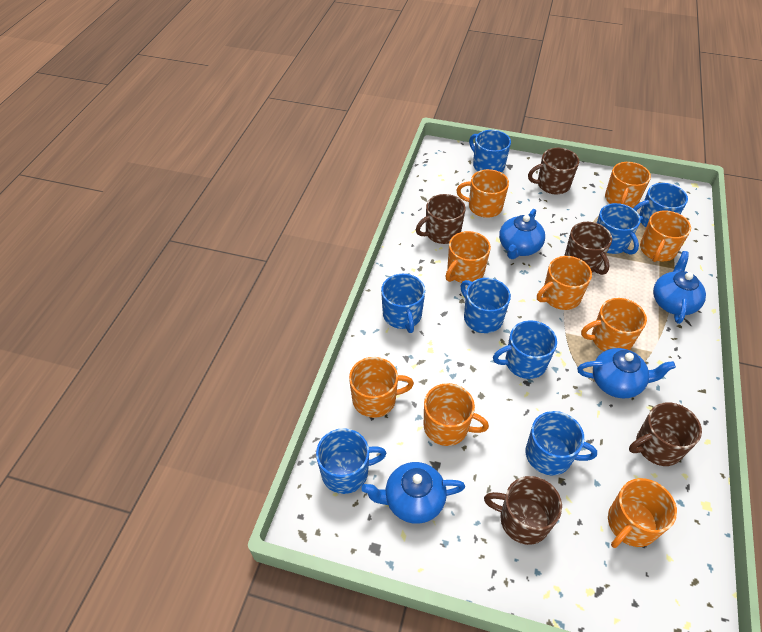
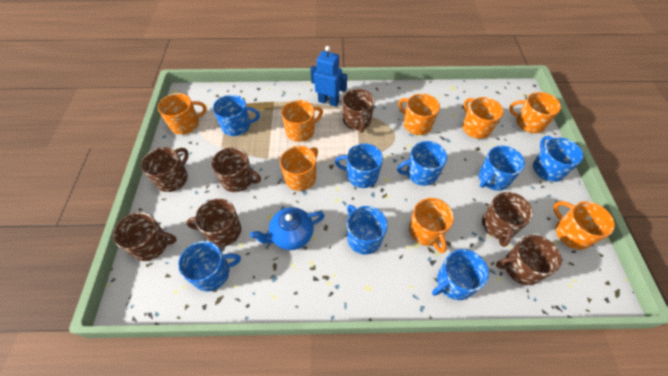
blue robot: 0 -> 1
blue teapot: 4 -> 1
brown mug: 5 -> 7
orange mug: 9 -> 8

